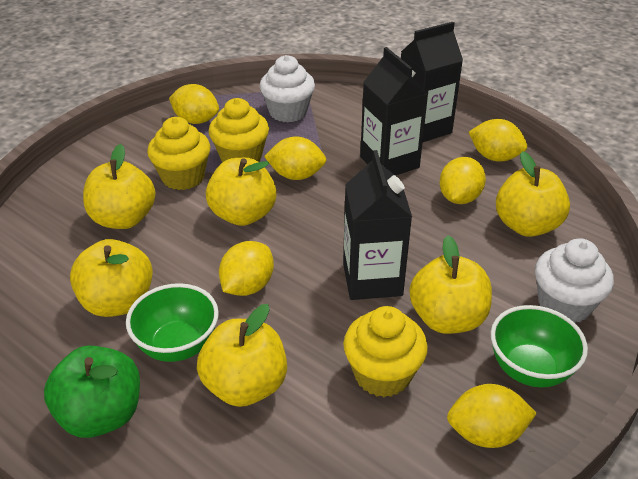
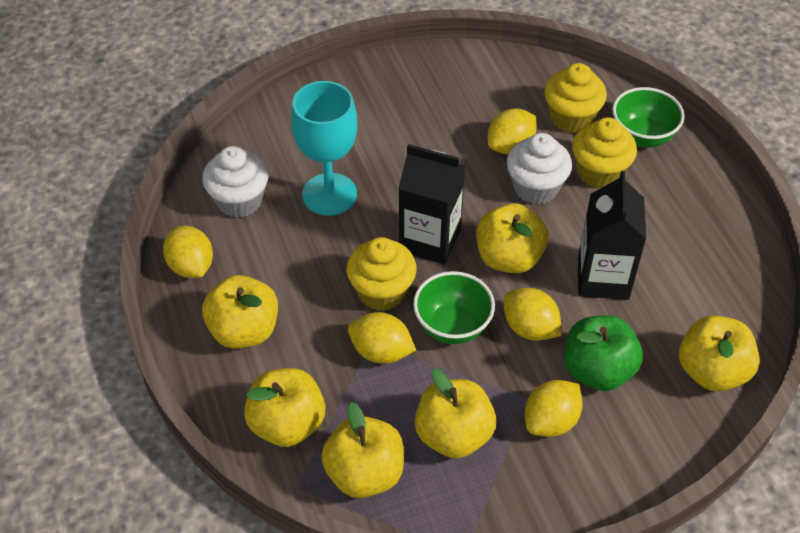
black carton: 3 -> 2
turquoise goblet: 0 -> 1
yellow lemon: 6 -> 5

